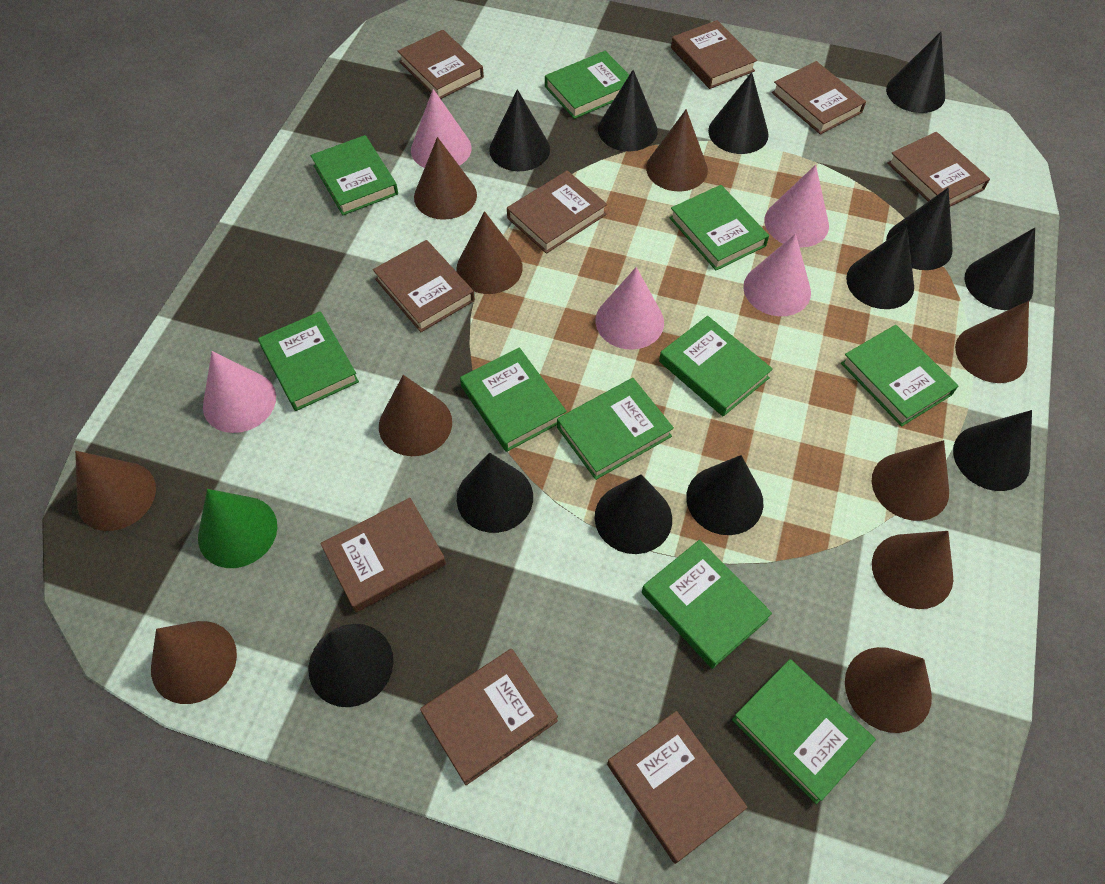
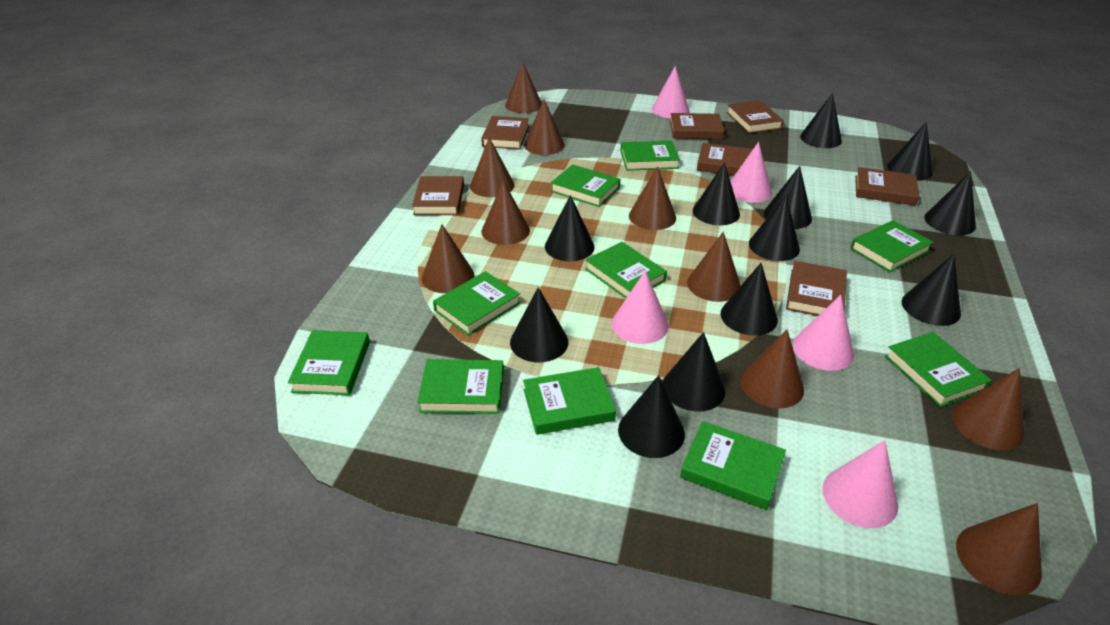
brown book: 9 -> 7
green cone: 1 -> 0

